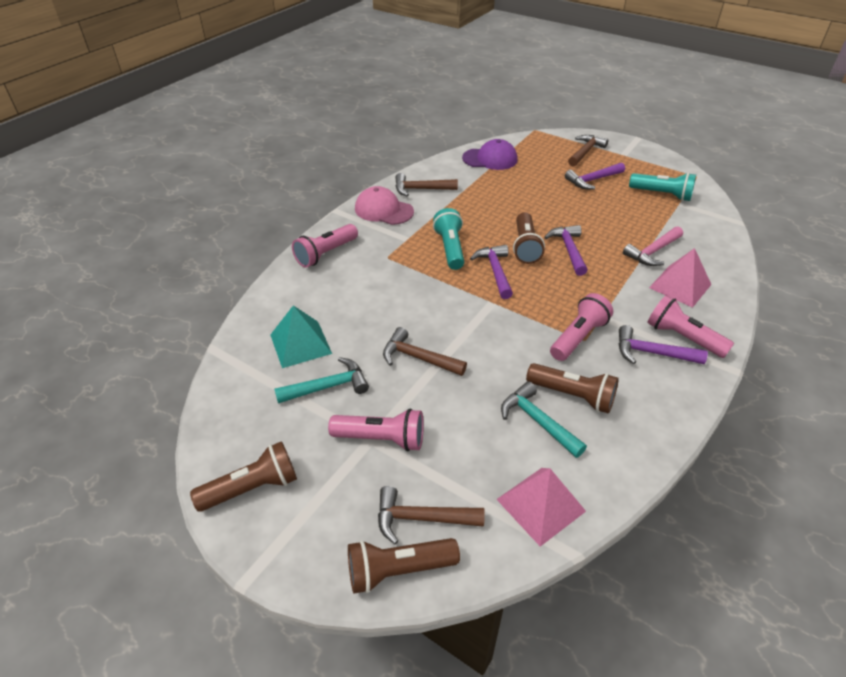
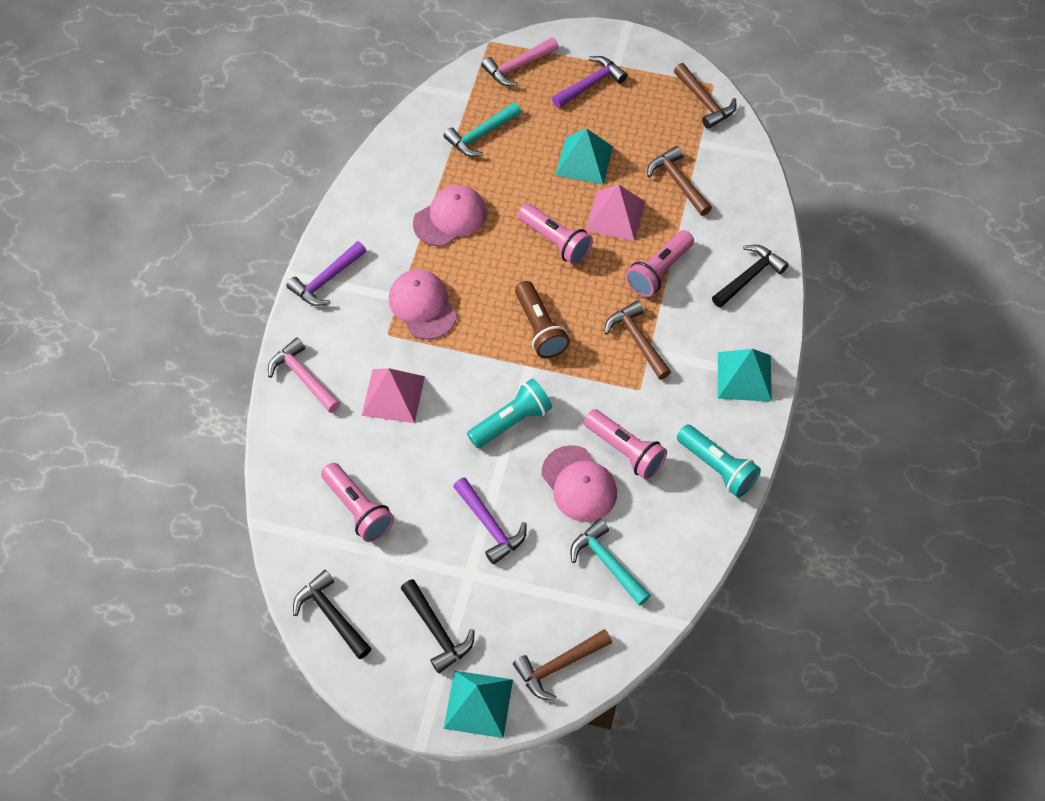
black hammer: 0 -> 3
brown flashlight: 4 -> 1
pink cap: 1 -> 3
pink hammer: 1 -> 2
purple cap: 1 -> 0
purple hammer: 4 -> 3
turquoise pyramid: 1 -> 3

